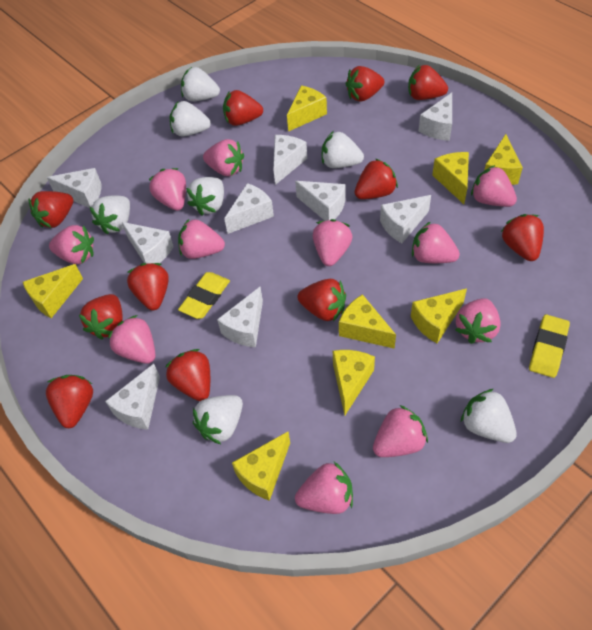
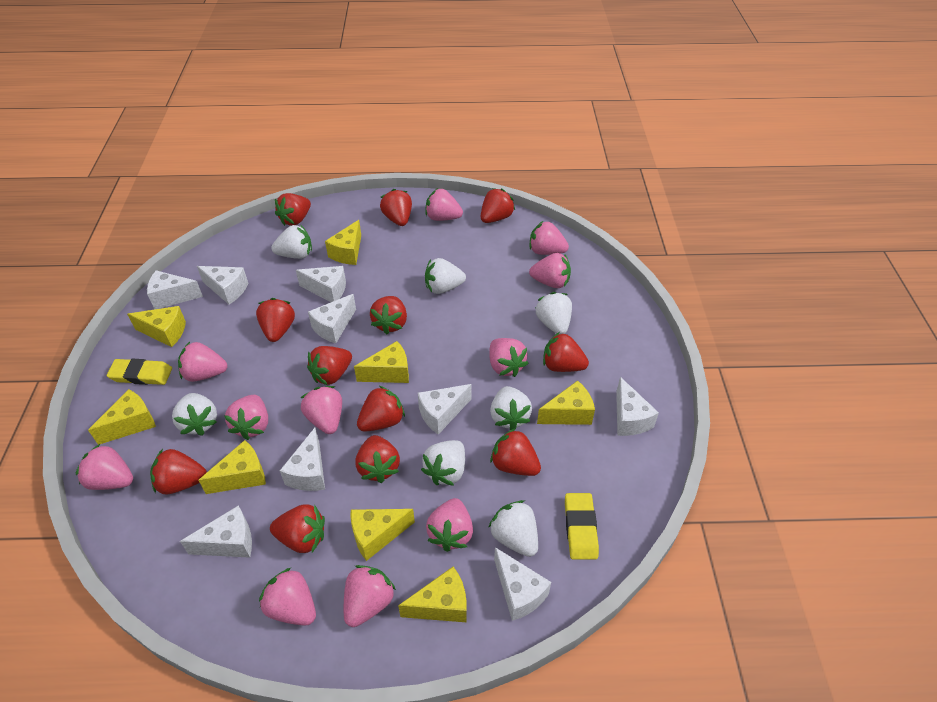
red strawberry: 11 -> 12

